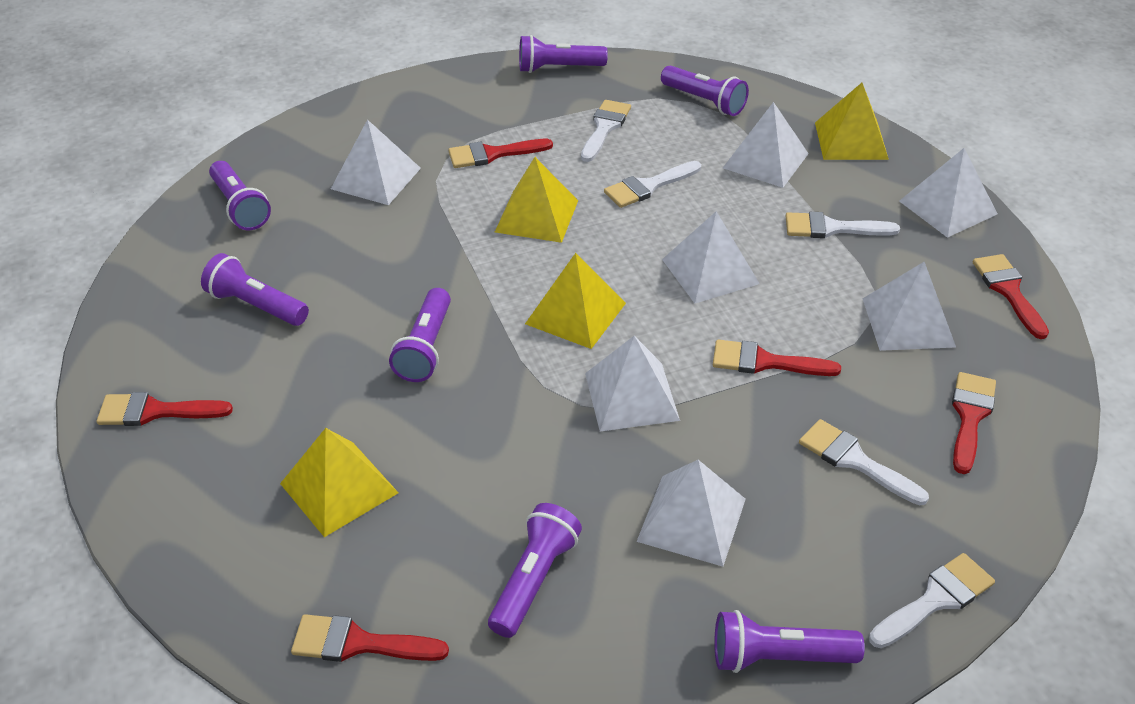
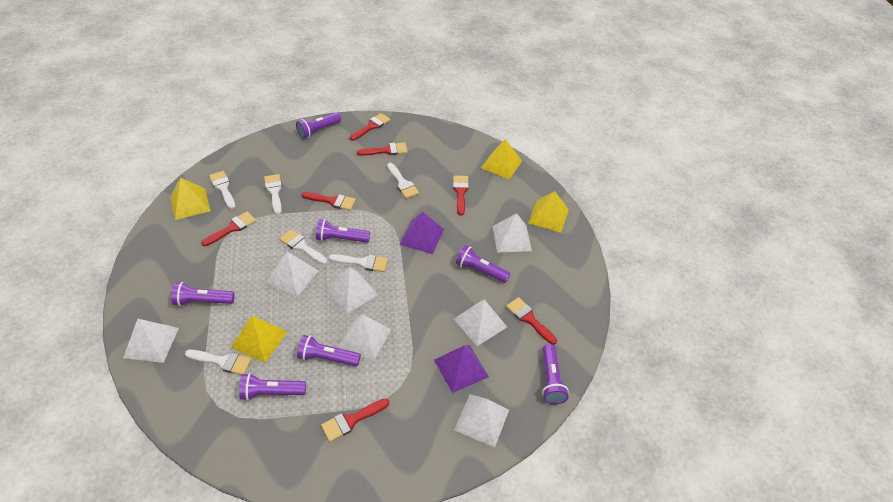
purple pyramid: 0 -> 2
red brush: 6 -> 7
white brush: 5 -> 6

